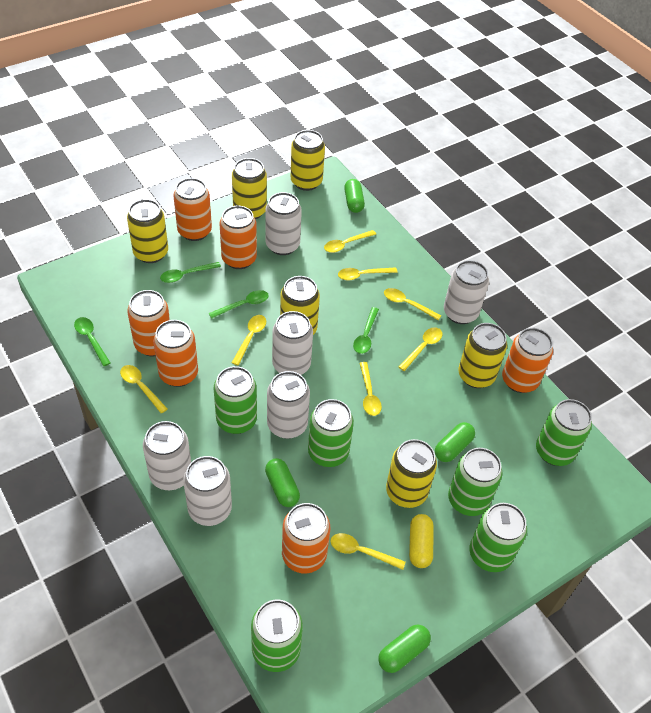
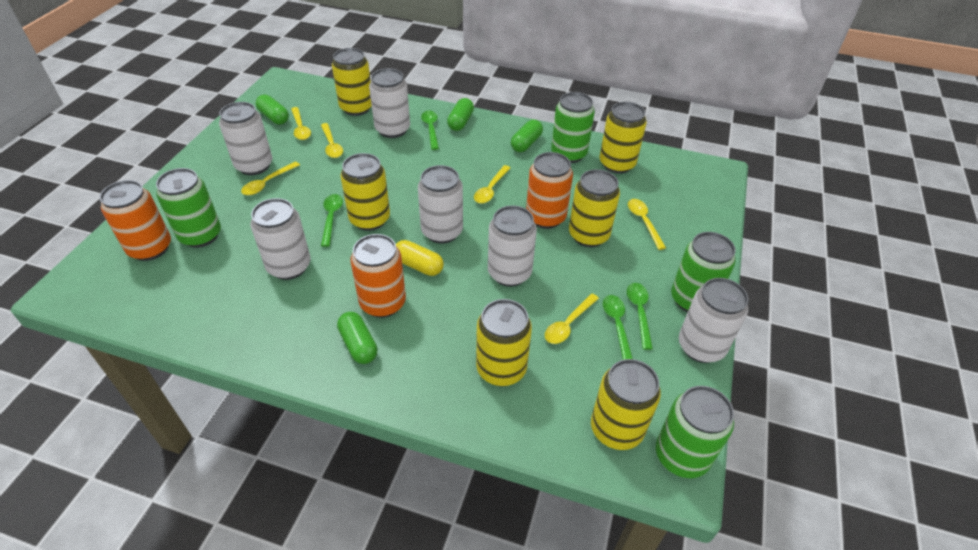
green can: 6 -> 4
orange can: 6 -> 3
yellow spoon: 8 -> 6

